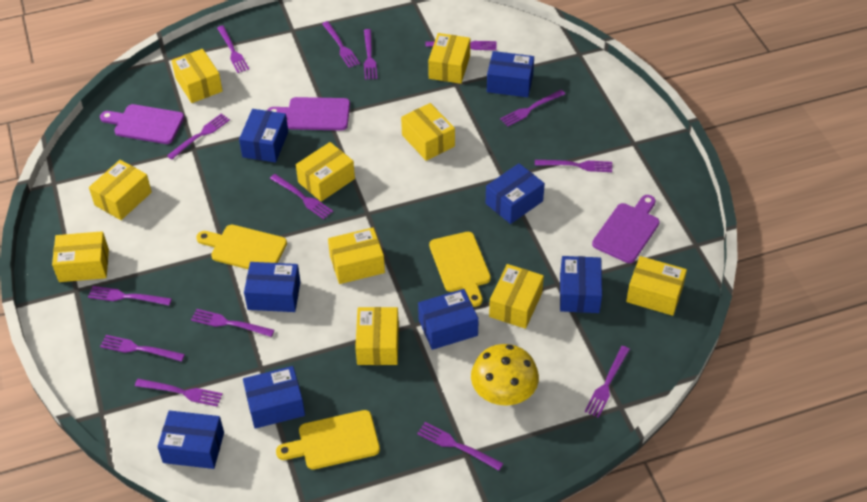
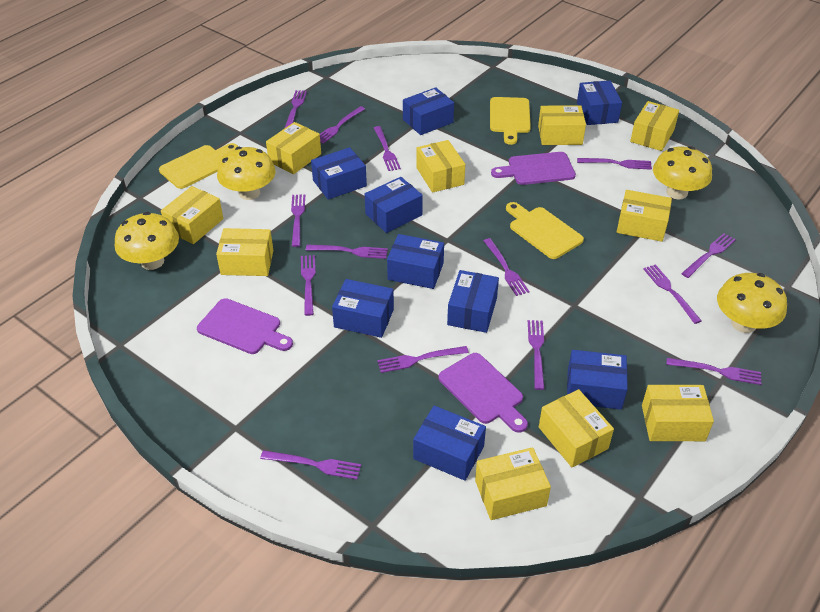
blue box: 8 -> 9
yellow mushroom: 1 -> 4

